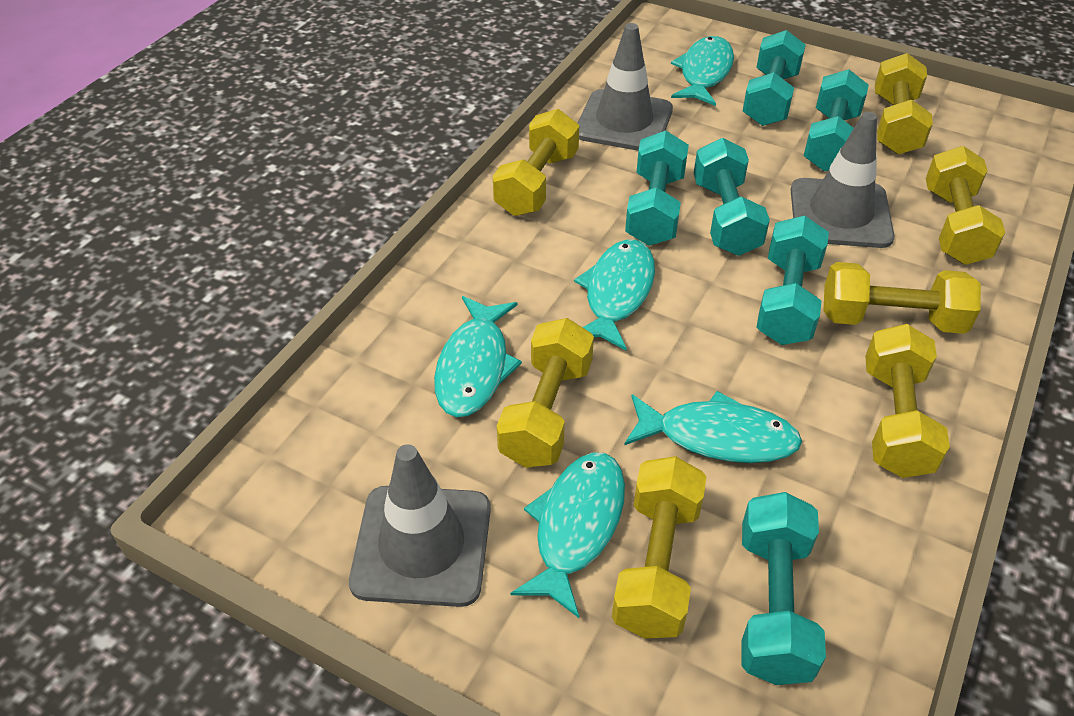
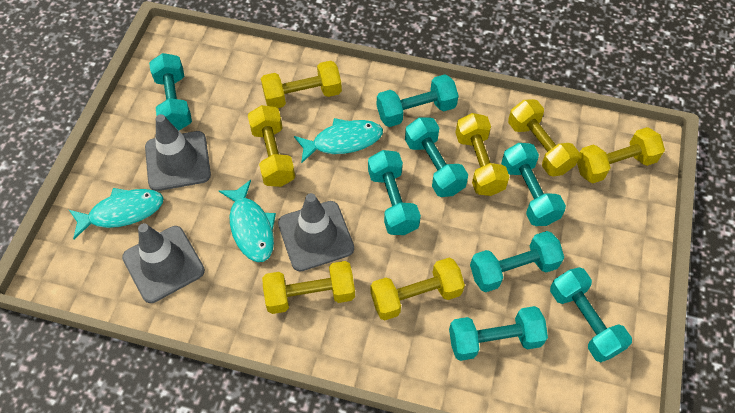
turquoise dumbbell: 6 -> 8
turquoise fish: 5 -> 3

